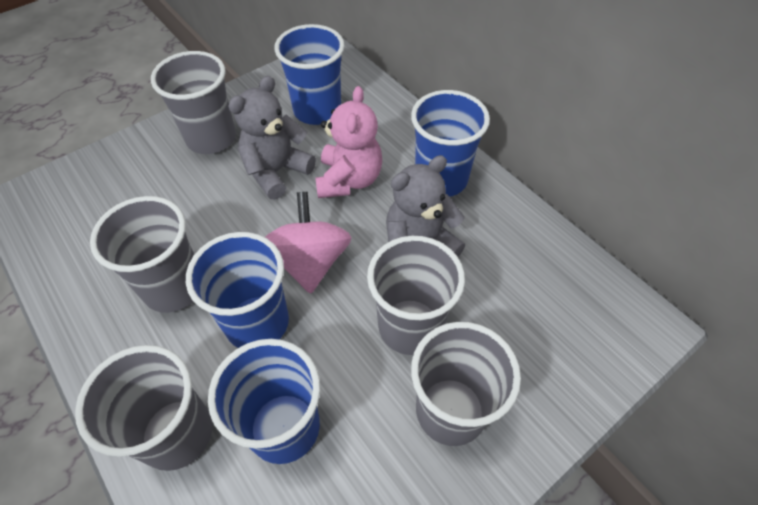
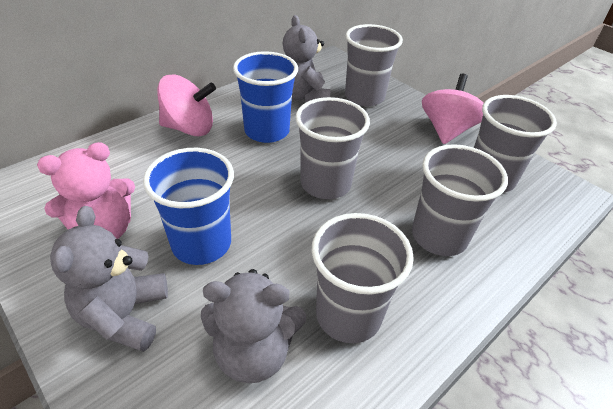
blue cup: 4 -> 2
grey teddy bear: 2 -> 3
pink spinning top: 1 -> 2

